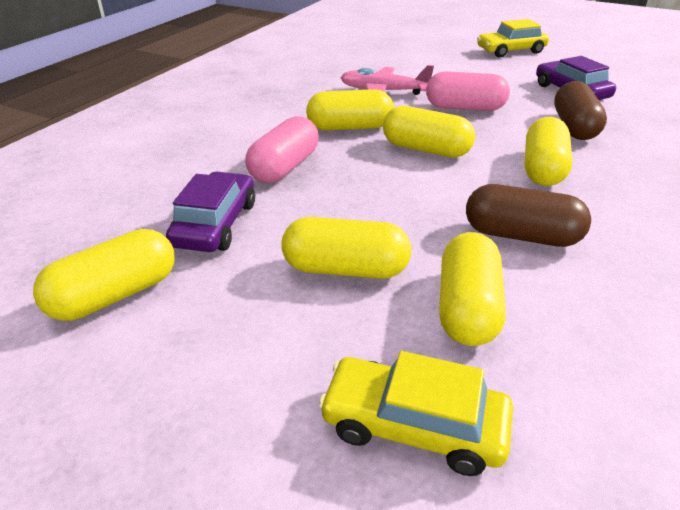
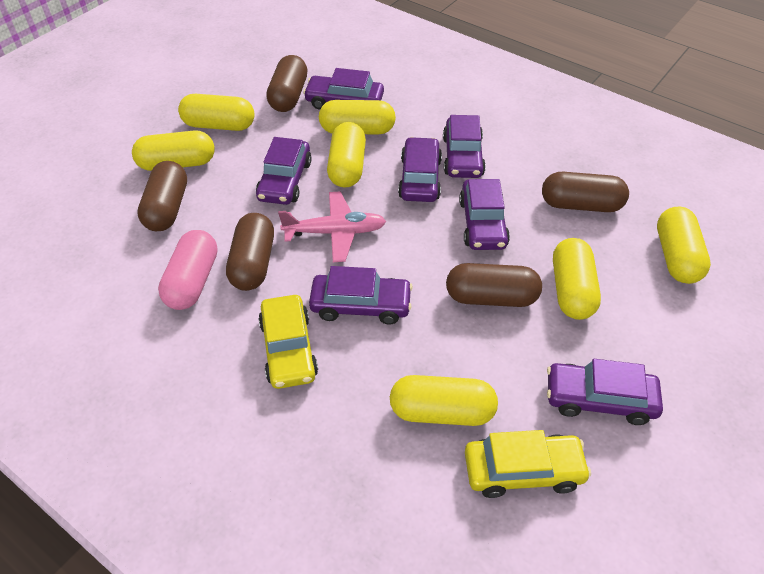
brown capsule: 2 -> 5
pink capsule: 2 -> 1
purple car: 2 -> 7
yellow capsule: 6 -> 7

